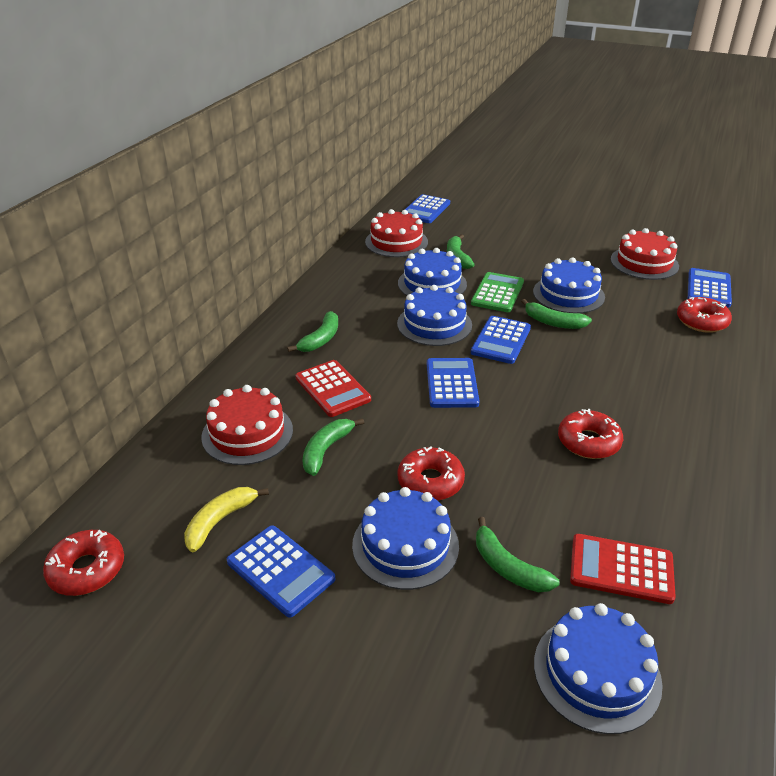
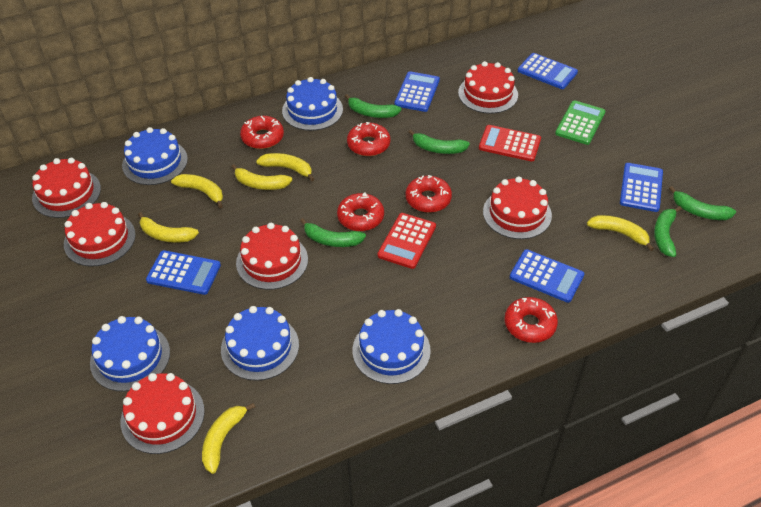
red cake: 3 -> 6
red donut: 4 -> 5
yellow banana: 1 -> 6

